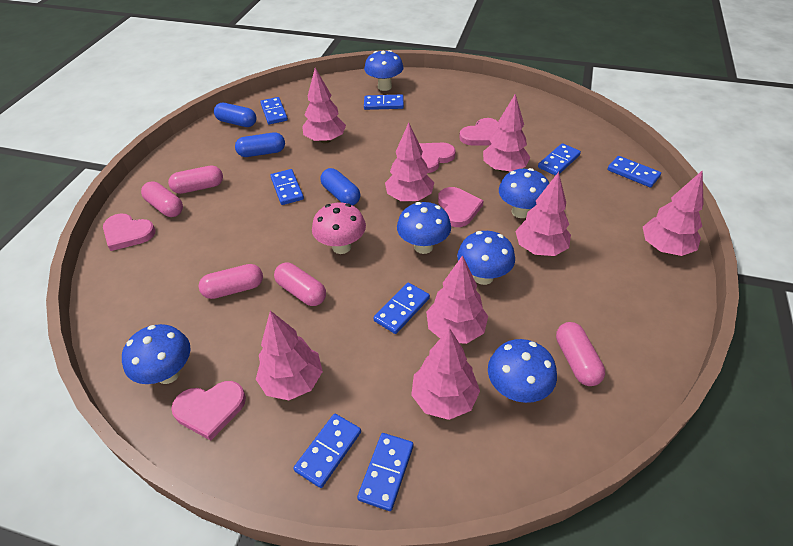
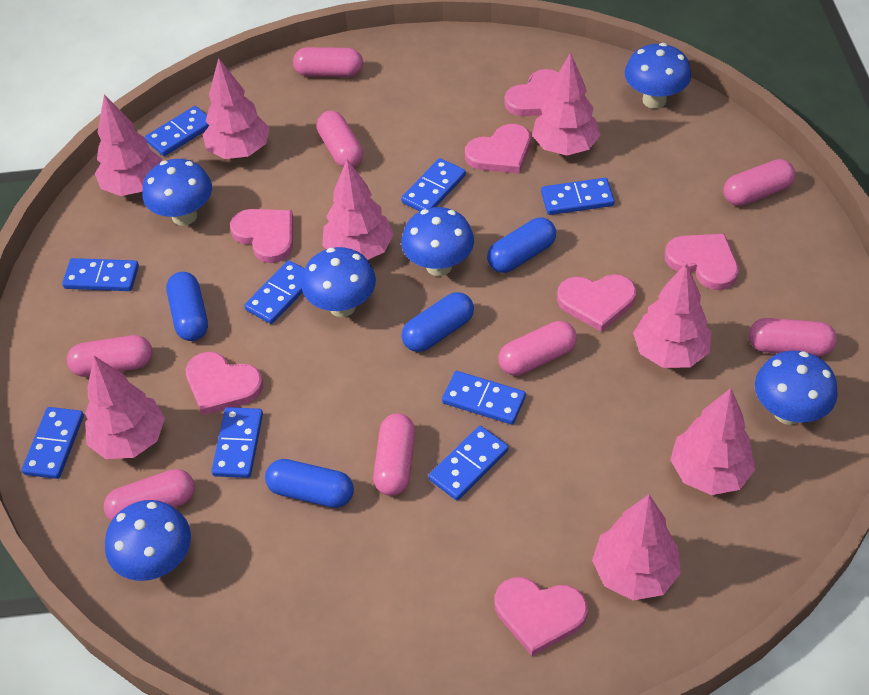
blue capsule: 3 -> 4
blue domino: 8 -> 9
pink capsule: 5 -> 8
pink heart: 5 -> 7
pink mushroom: 1 -> 0

